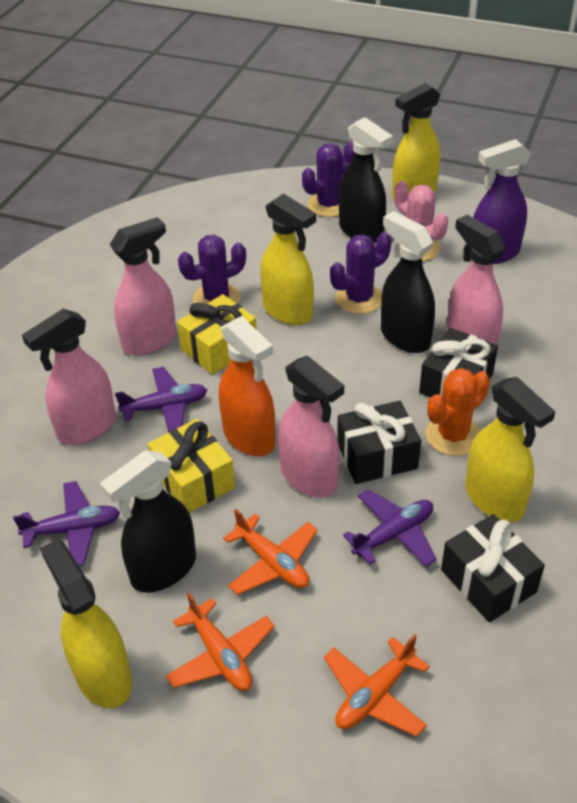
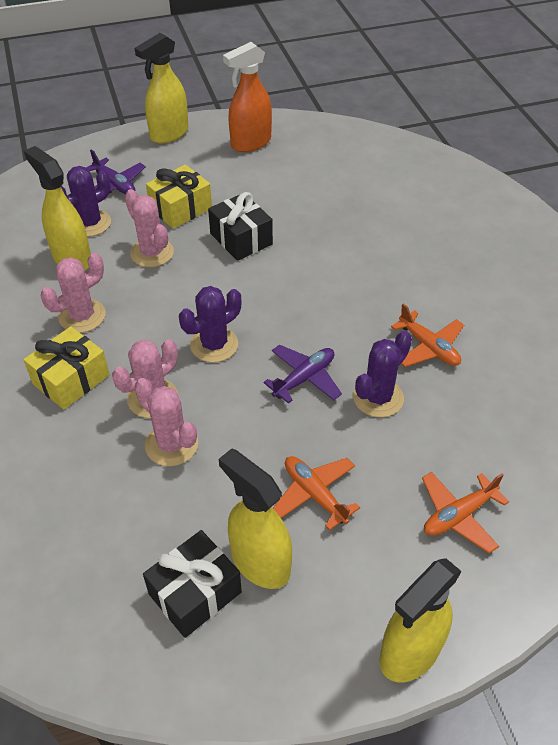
black gift: 3 -> 2
black spray bottle: 3 -> 0
orange cactus: 1 -> 0
pink cactus: 1 -> 4
pink spray bottle: 4 -> 0
purple plane: 3 -> 2
purple spray bottle: 1 -> 0

